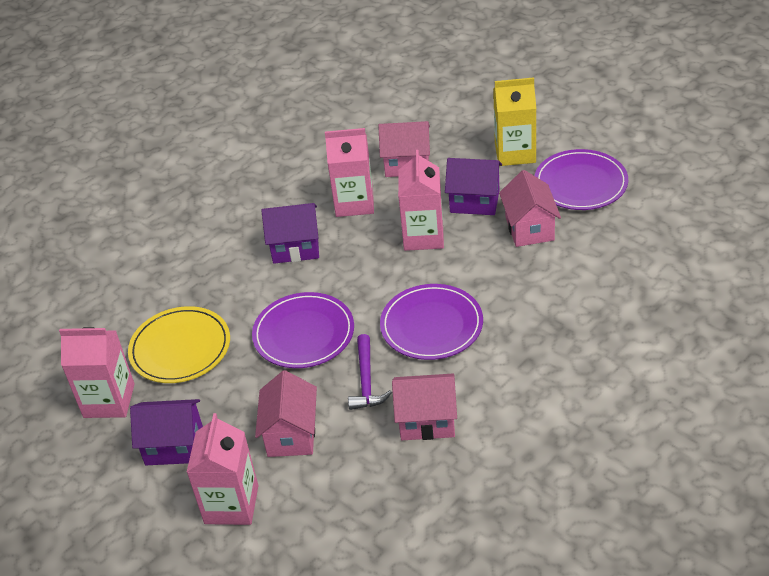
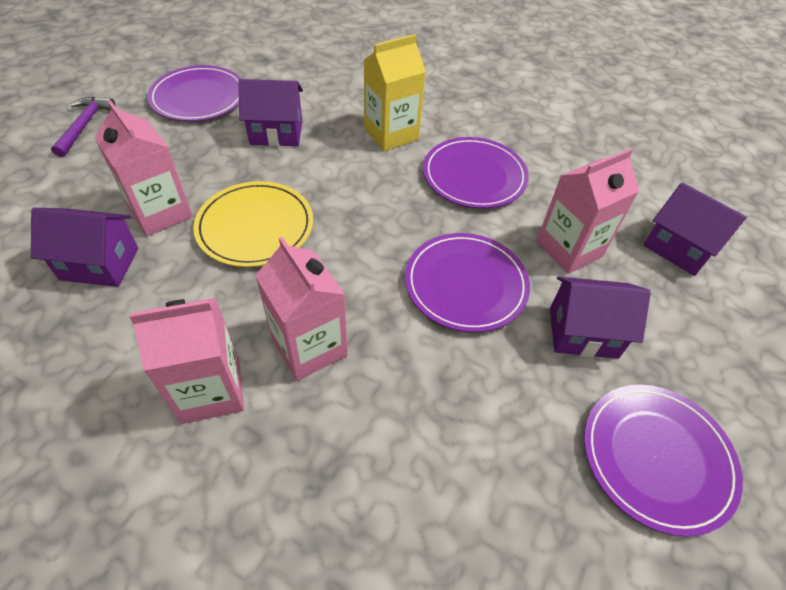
pink house: 4 -> 0
purple house: 3 -> 4
purple plate: 3 -> 4

